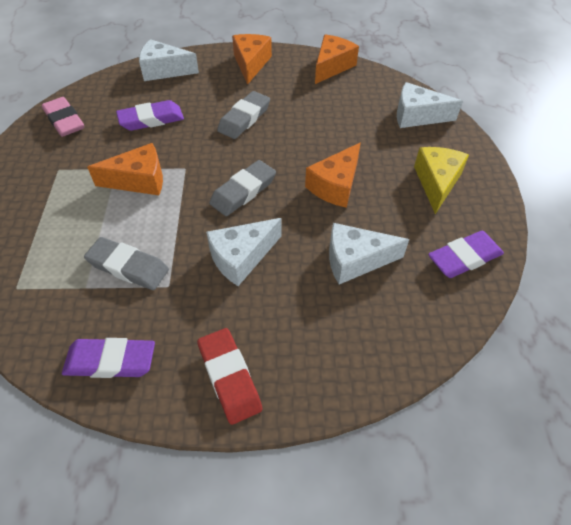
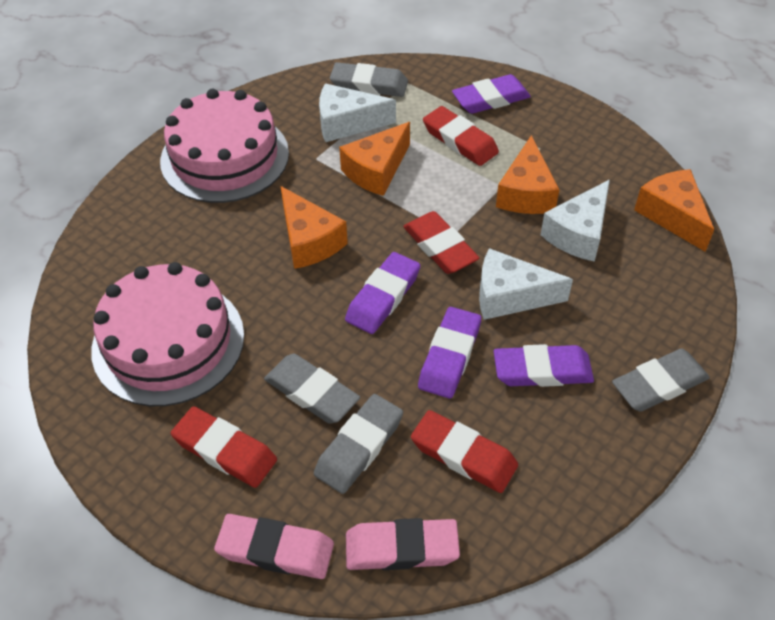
grey eraser: 3 -> 4
pink cake: 0 -> 2
pink eraser: 1 -> 2
purple eraser: 3 -> 4
red eraser: 1 -> 4
white cheese: 4 -> 3
yellow cheese: 1 -> 0

